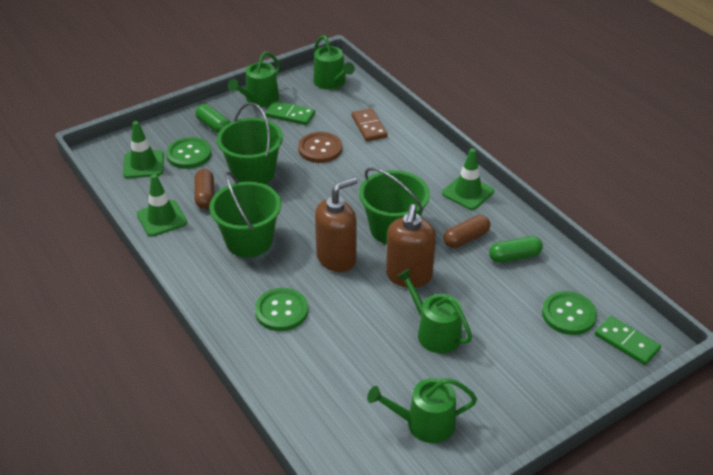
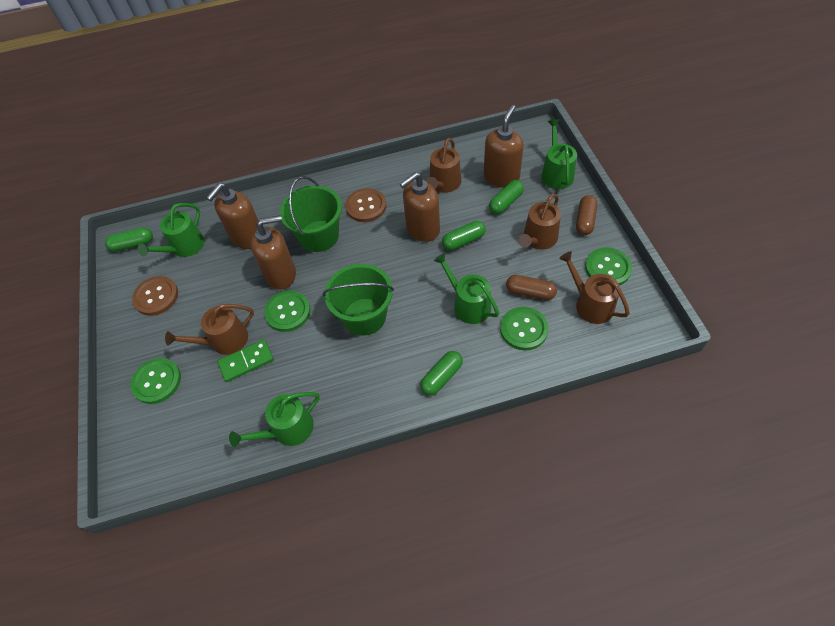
brown button: 1 -> 2
brown domino: 1 -> 0
brown soap dispenser: 2 -> 4
brown watering can: 0 -> 4
green bucket: 3 -> 2
green button: 3 -> 4
green capsule: 2 -> 4
green domino: 2 -> 1
green traffic cone: 3 -> 0

